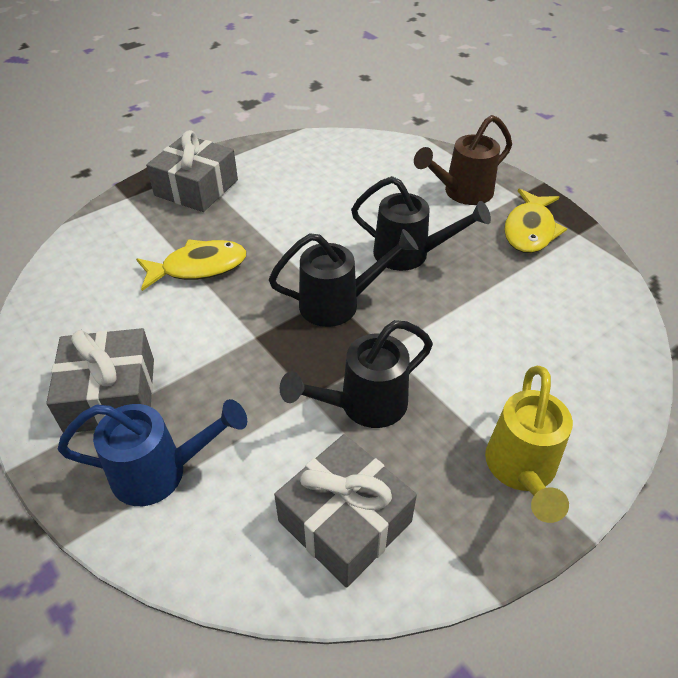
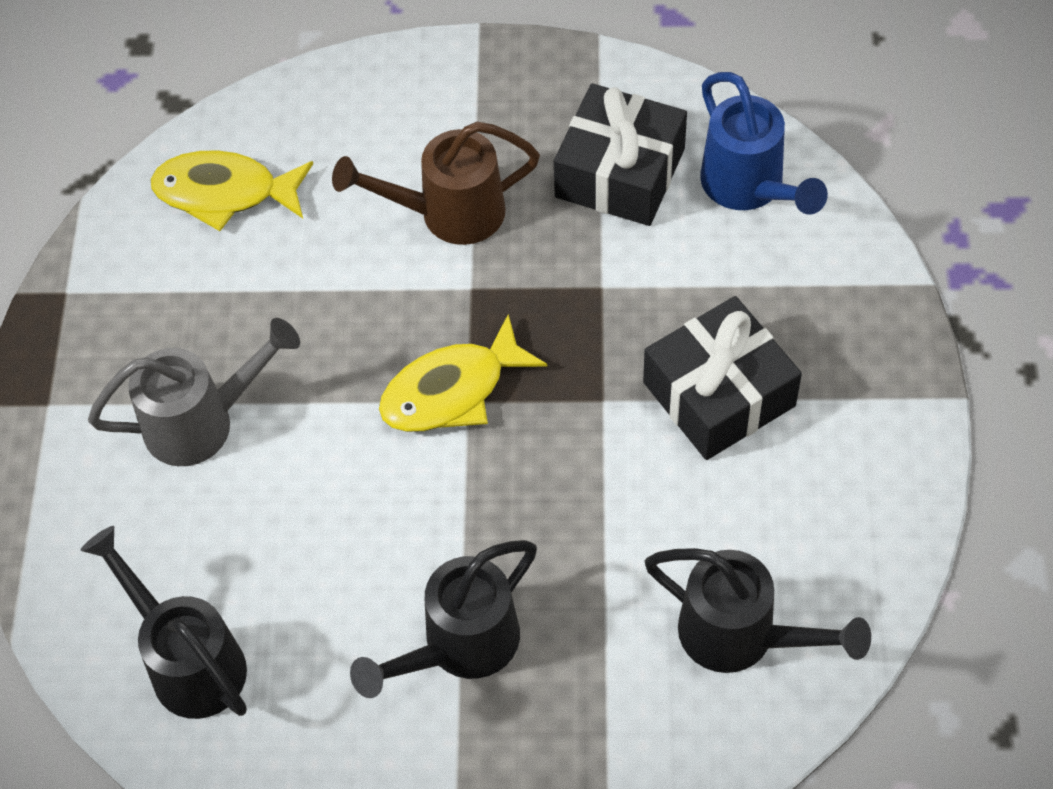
black gift: 0 -> 2
grey gift: 3 -> 0
grey watering can: 0 -> 1
yellow watering can: 1 -> 0

